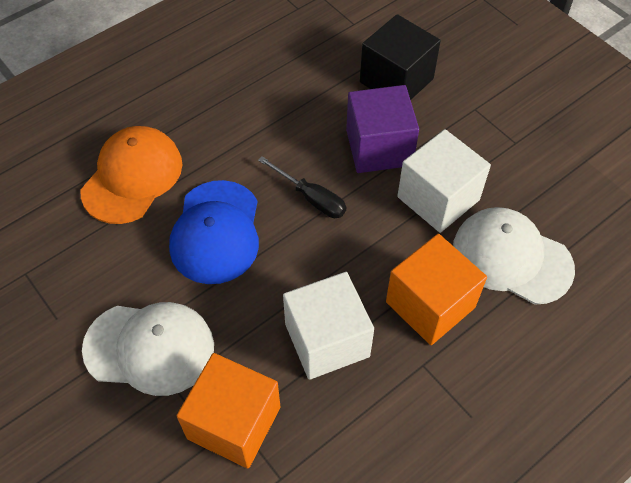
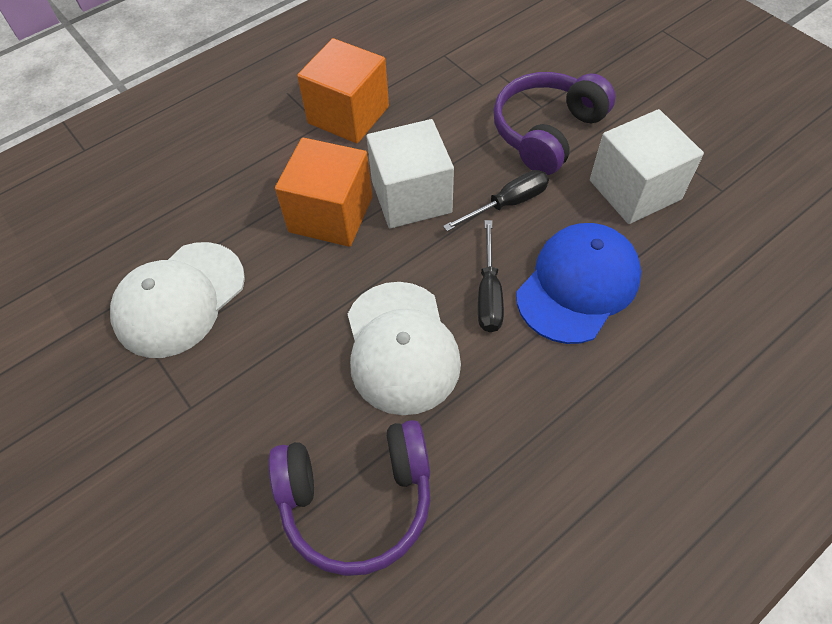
black cube: 1 -> 0
black screwdriver: 1 -> 2
orange cap: 1 -> 0
purple cube: 1 -> 0
purple headphones: 0 -> 2

